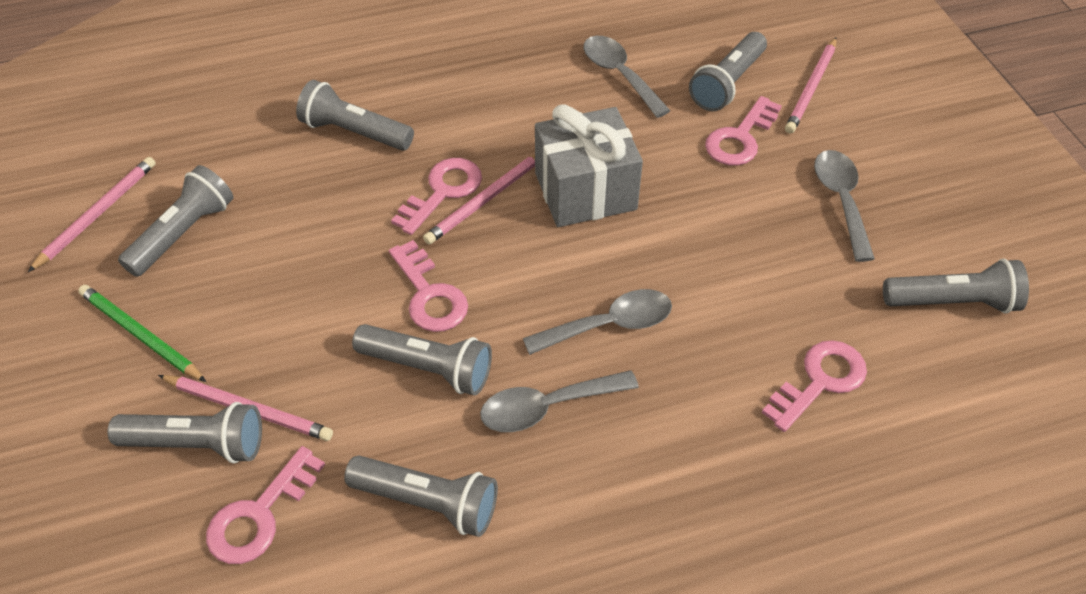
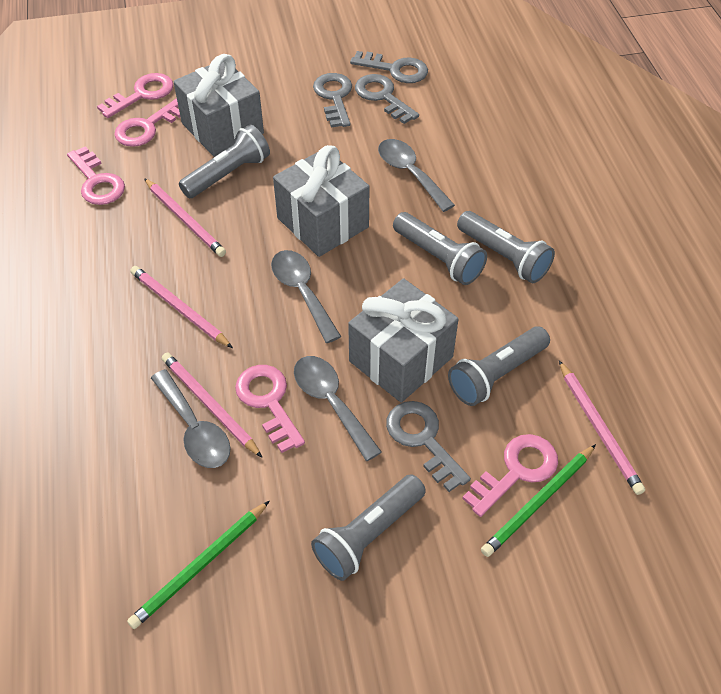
green pencil: 1 -> 2
grey flashlight: 7 -> 5
grey gift: 1 -> 3
grey key: 0 -> 4

